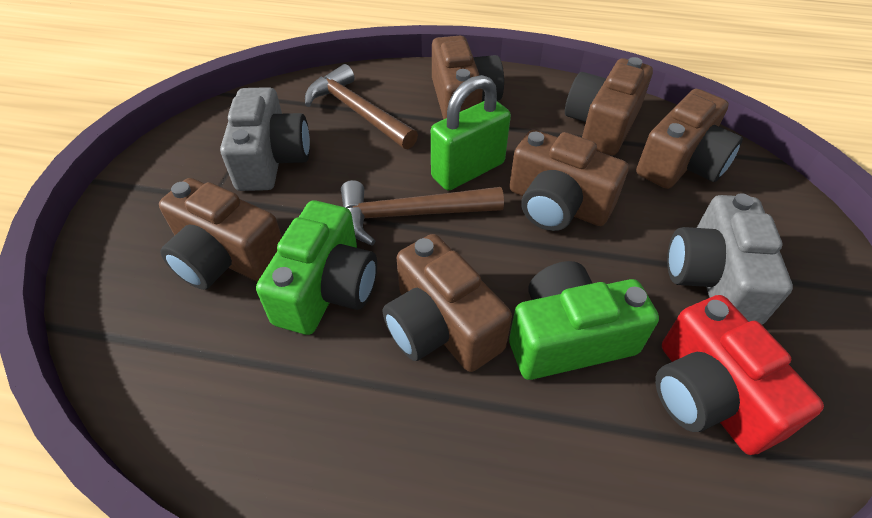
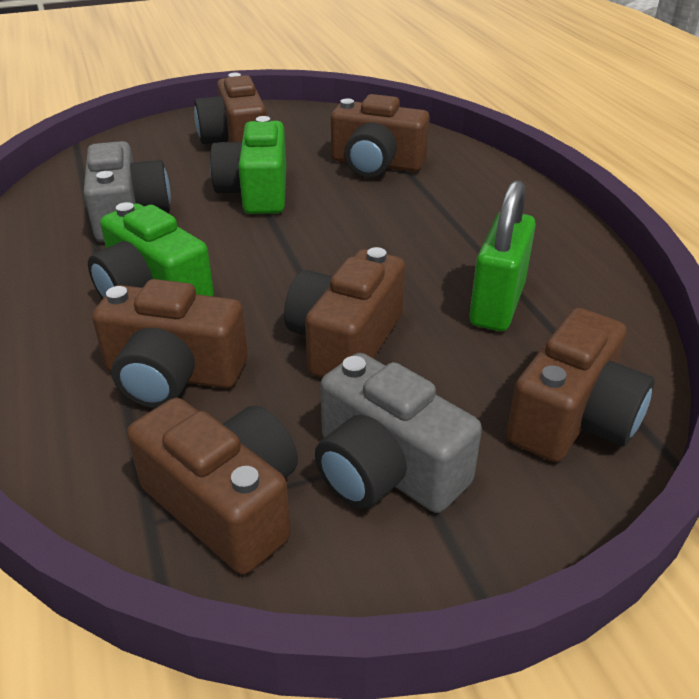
brown hammer: 2 -> 0
red camera: 1 -> 0

